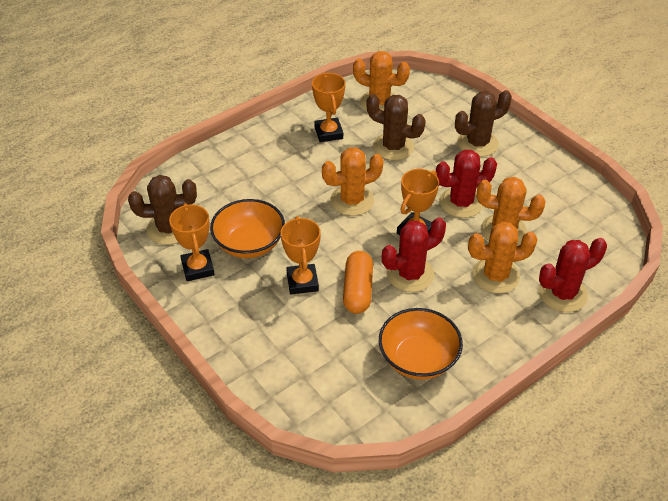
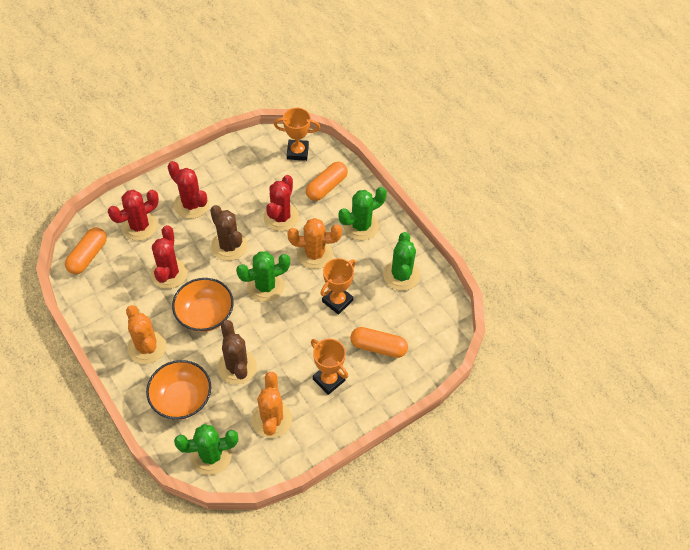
brown cactus: 3 -> 2
green cactus: 0 -> 4
orange cactus: 4 -> 3
orange capsule: 1 -> 3
orange trophy: 4 -> 3
red cactus: 3 -> 4

